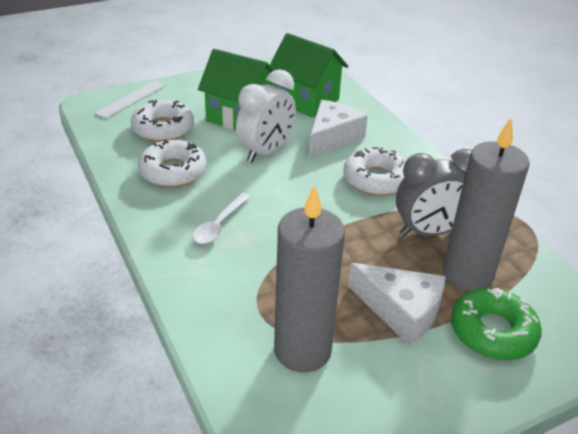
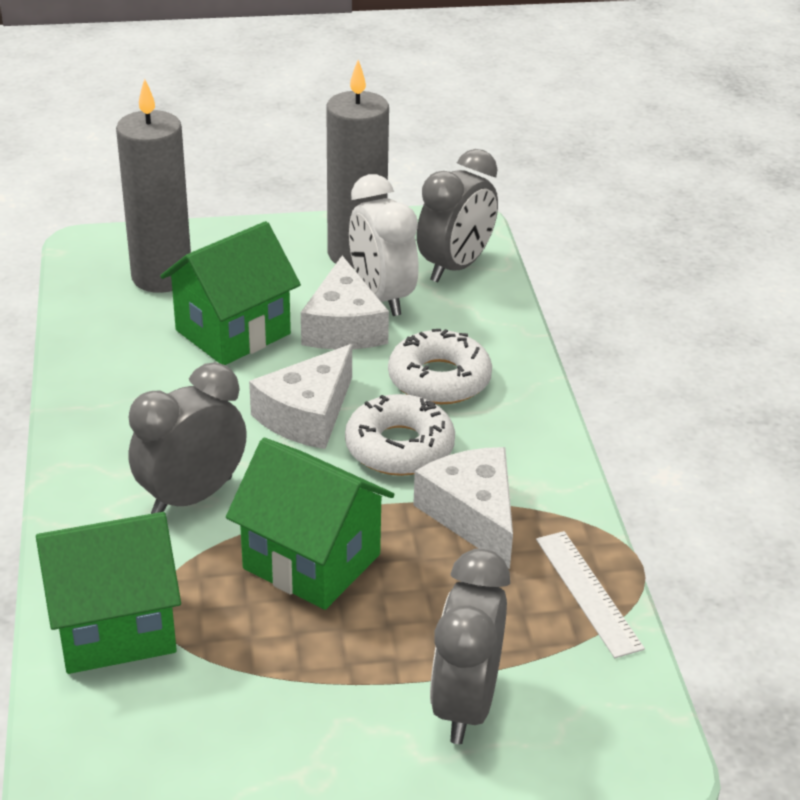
green donut: 1 -> 0
green house: 2 -> 3
grey clock: 1 -> 3
white cheese: 2 -> 3
white donut: 3 -> 2
white spoon: 1 -> 0

